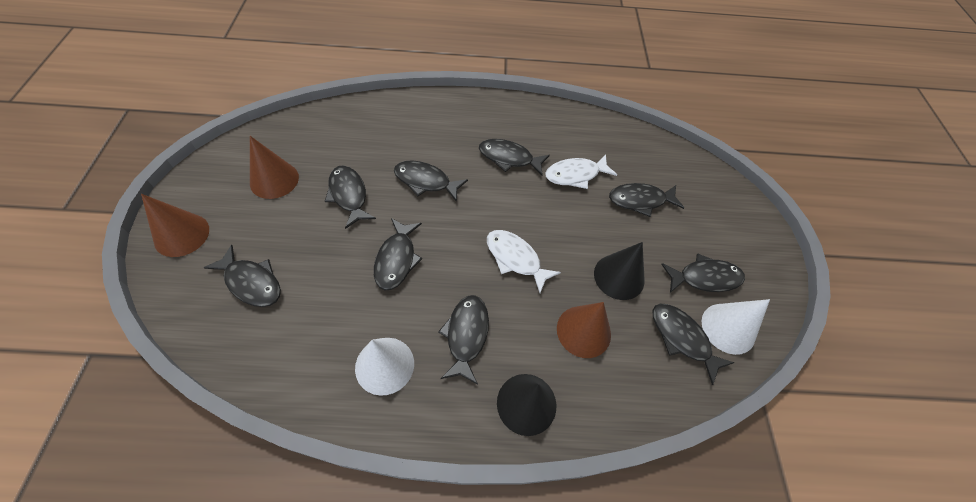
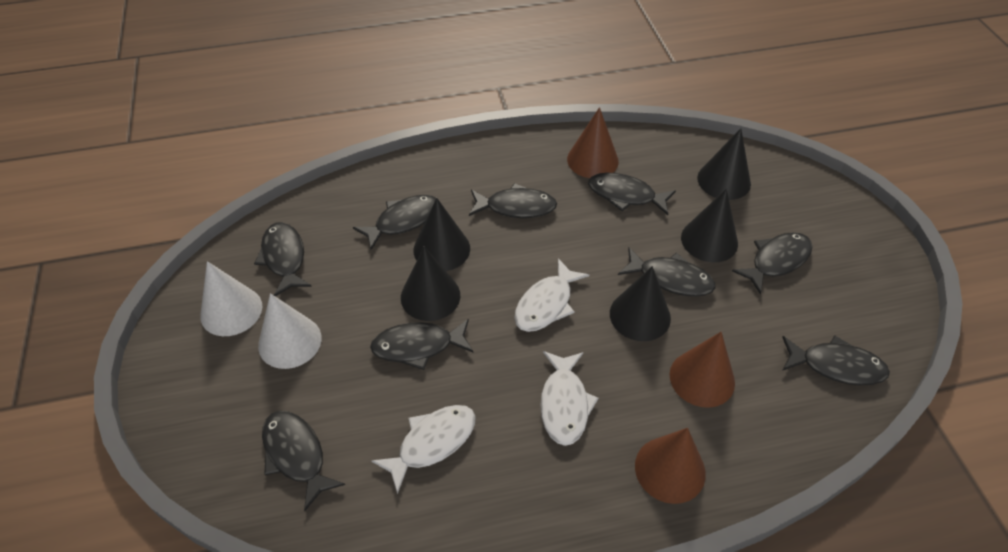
black cone: 2 -> 5
white fish: 2 -> 3

